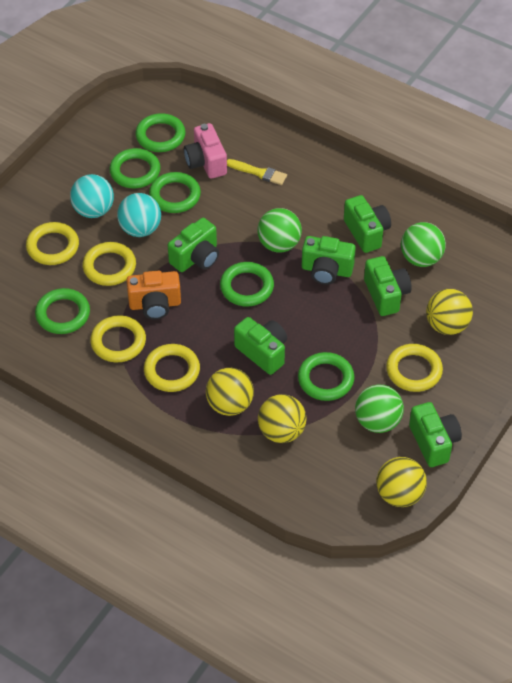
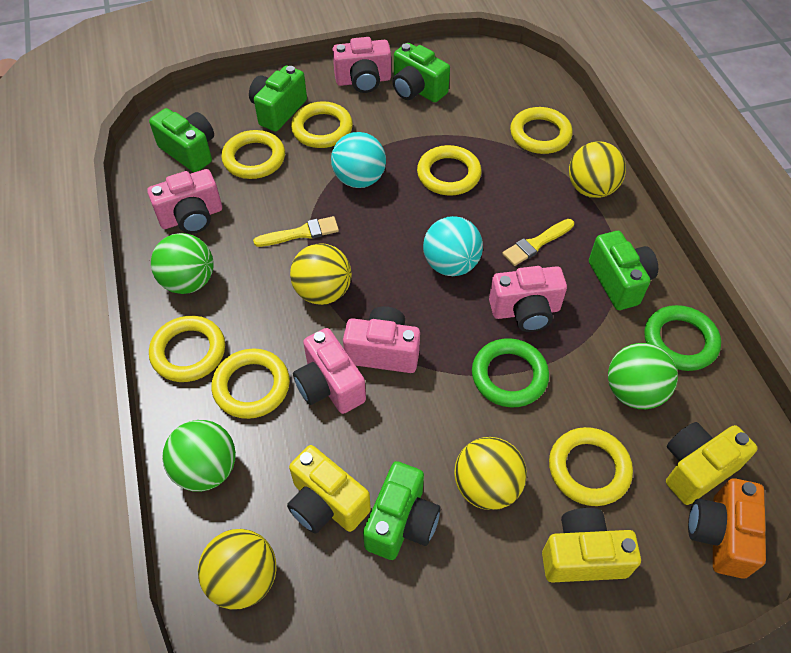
green camera: 6 -> 5
green ring: 6 -> 2
pink camera: 1 -> 5
yellow brush: 1 -> 2
yellow camera: 0 -> 3
yellow ring: 5 -> 7

